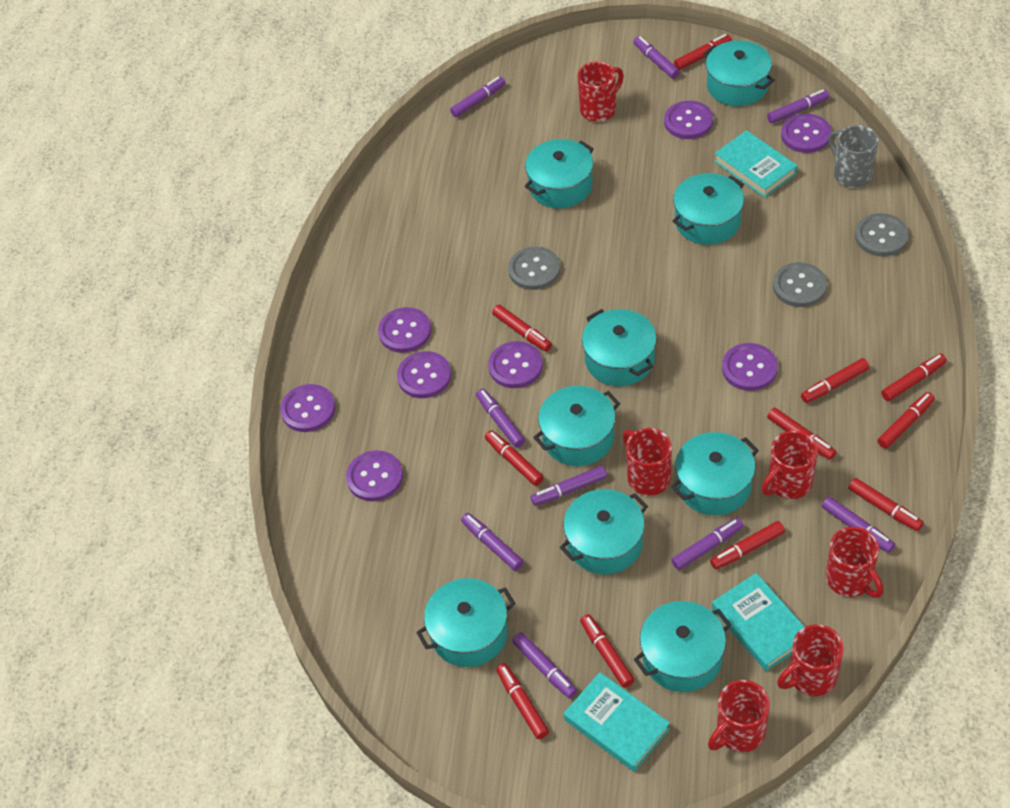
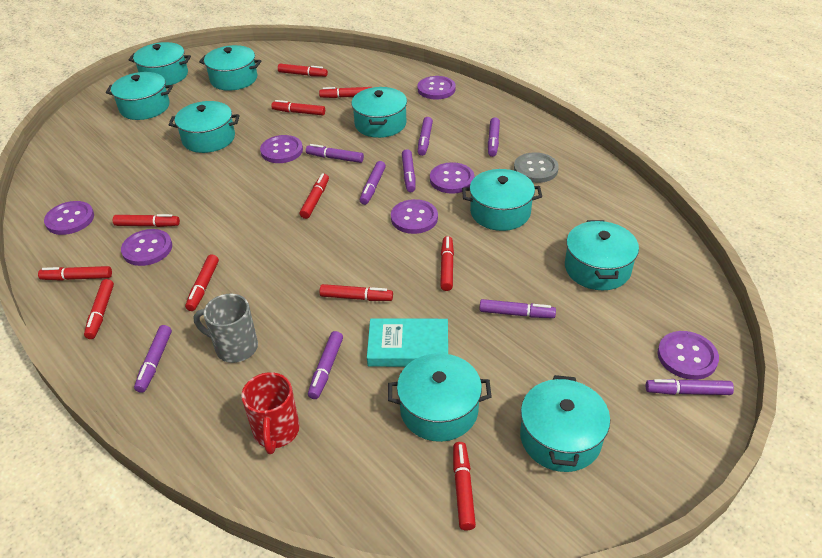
grey button: 3 -> 1
purple button: 8 -> 7
red mug: 6 -> 1
turquoise book: 3 -> 1

